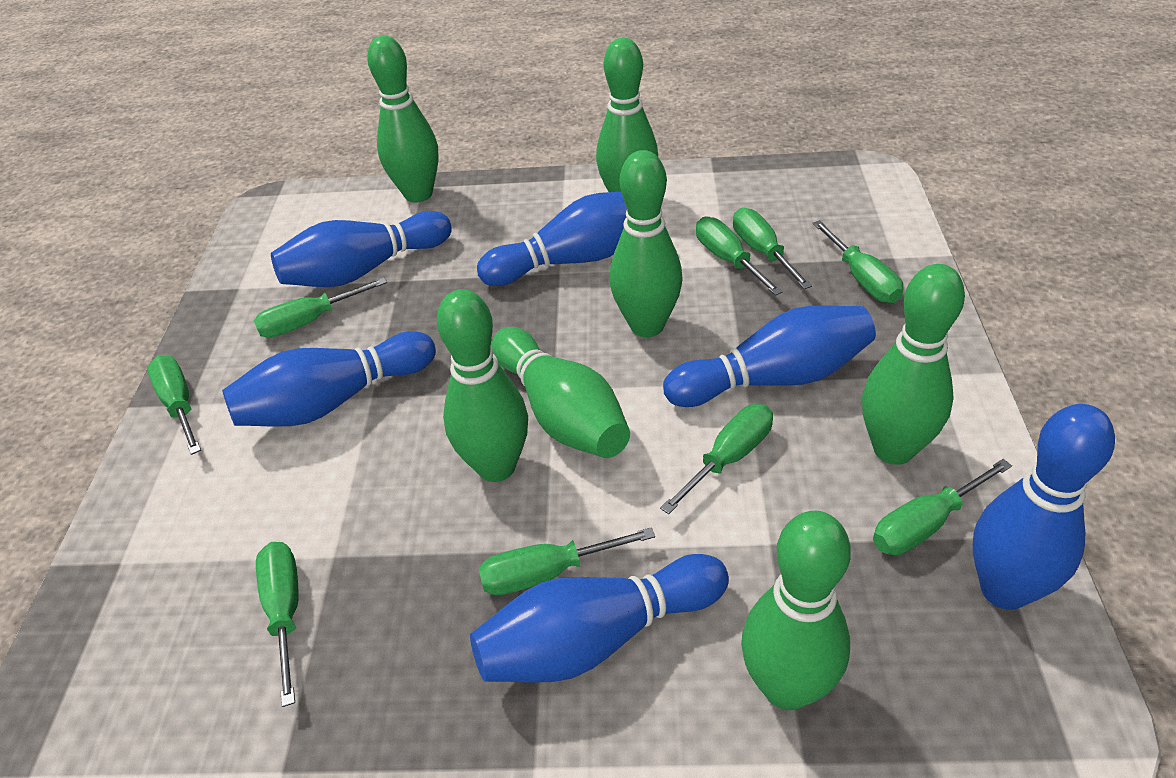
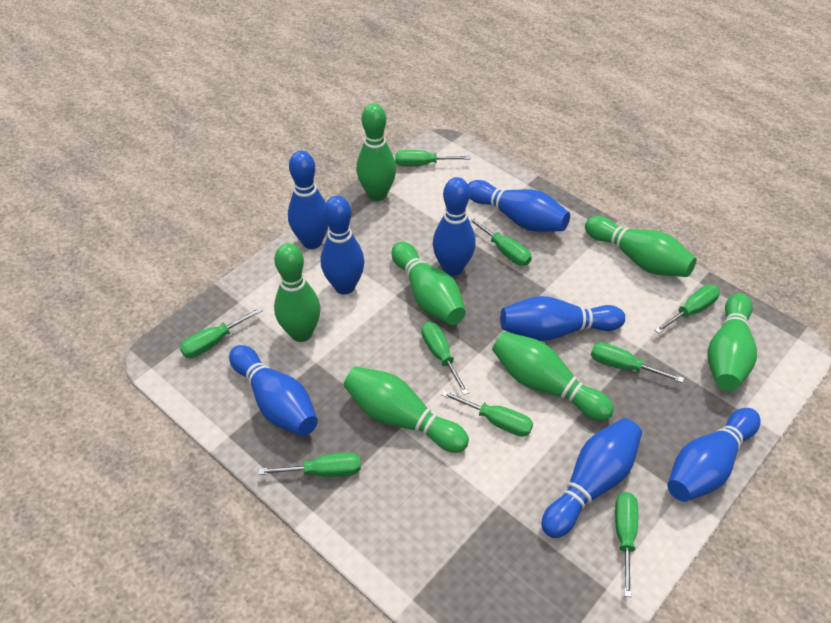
blue bowling pin: 6 -> 8

